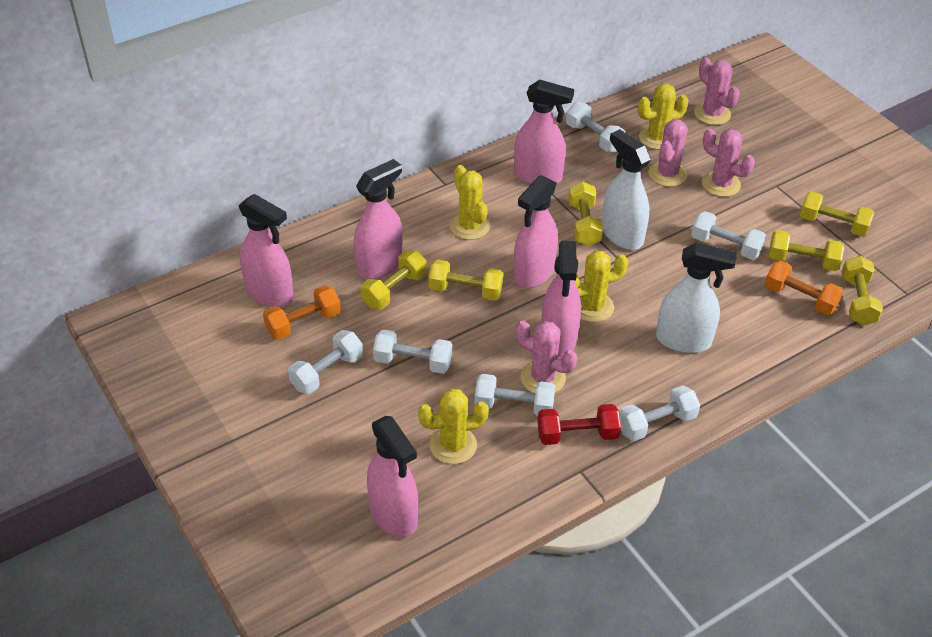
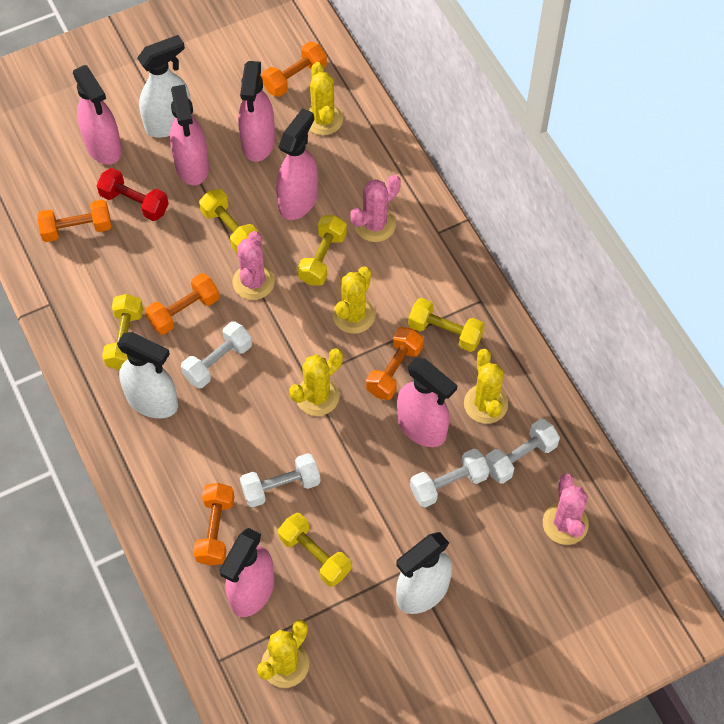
orange dumbbell: 2 -> 5
pink cactus: 4 -> 3
white dumbbell: 6 -> 4
white spray bottle: 2 -> 3
yellow cactus: 4 -> 5
yellow dumbbell: 6 -> 5

